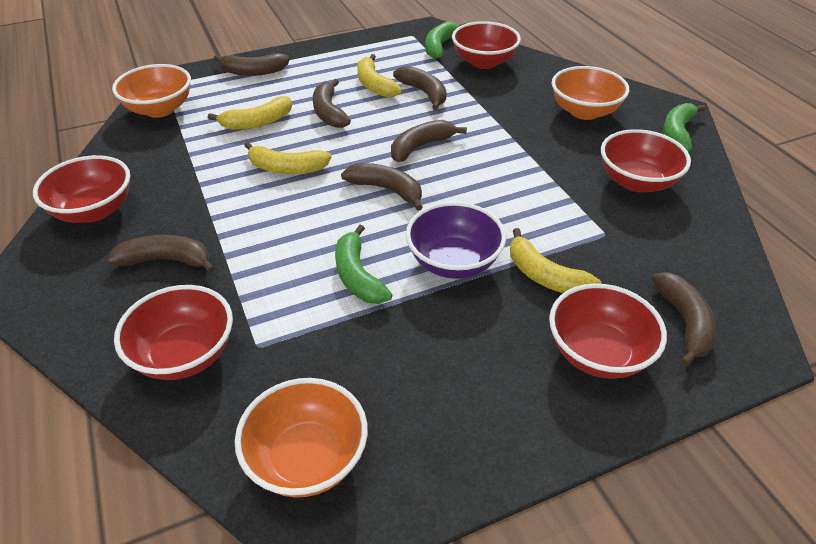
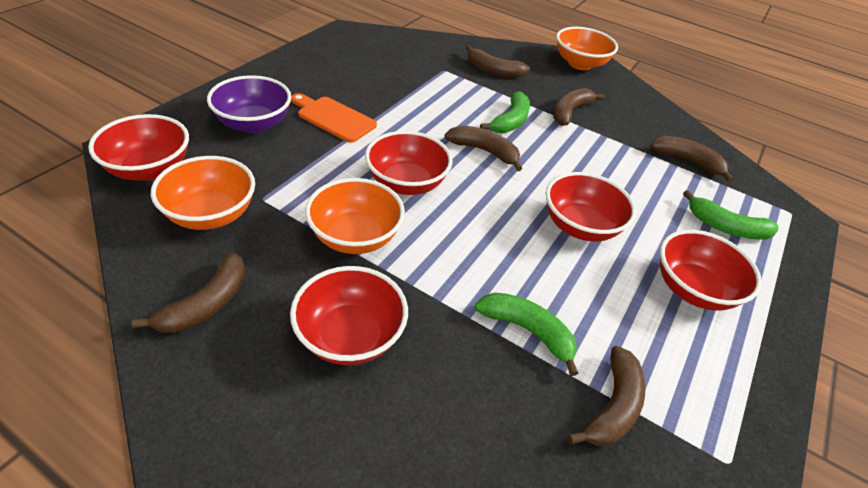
brown banana: 7 -> 6
orange cutting board: 0 -> 1
yellow banana: 4 -> 0

